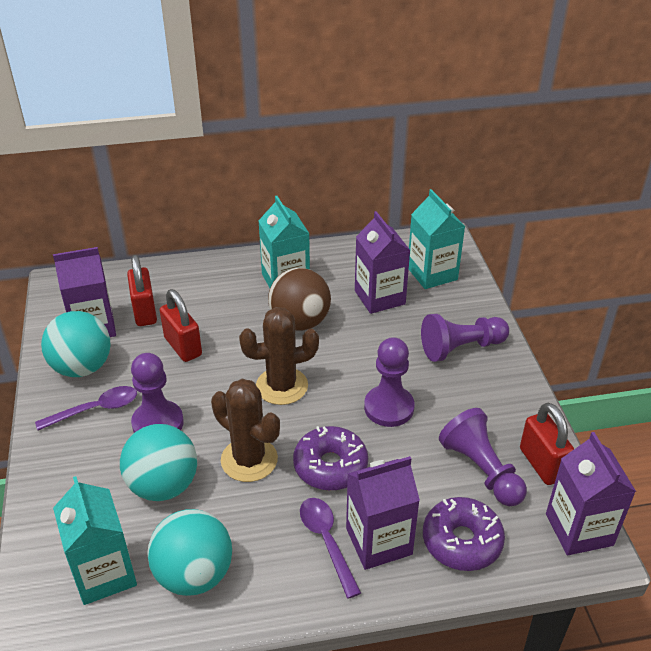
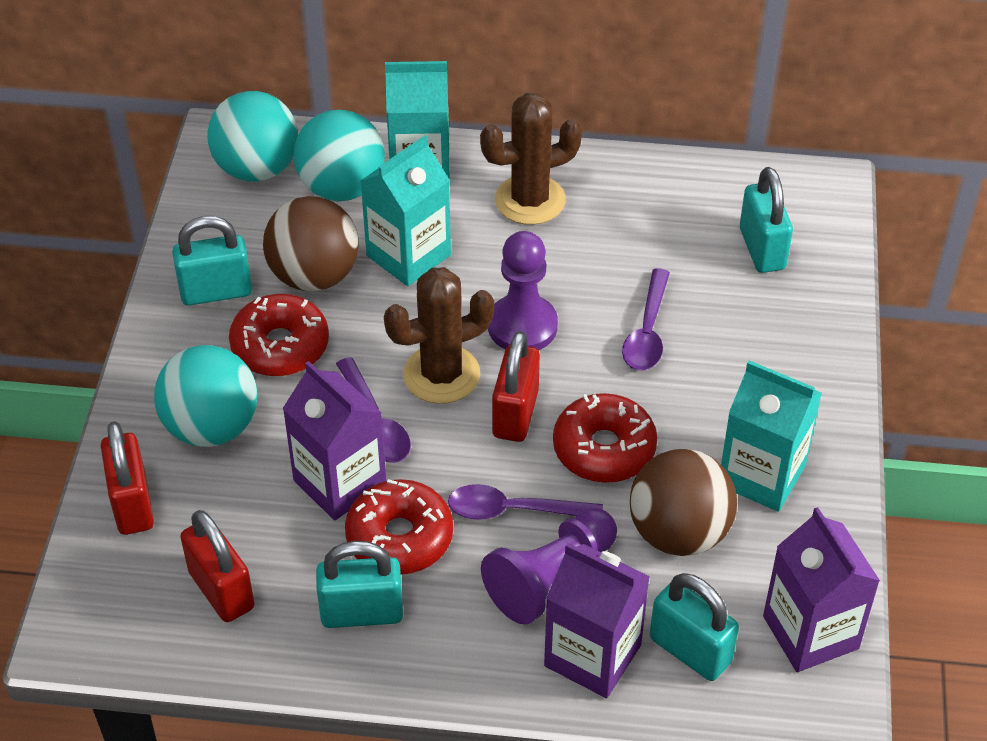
brown ball: 1 -> 2
purple carton: 4 -> 3
purple donut: 2 -> 0
purple pawn: 4 -> 2
purple spoon: 2 -> 3
red donut: 0 -> 3
turquoise padlock: 0 -> 4

